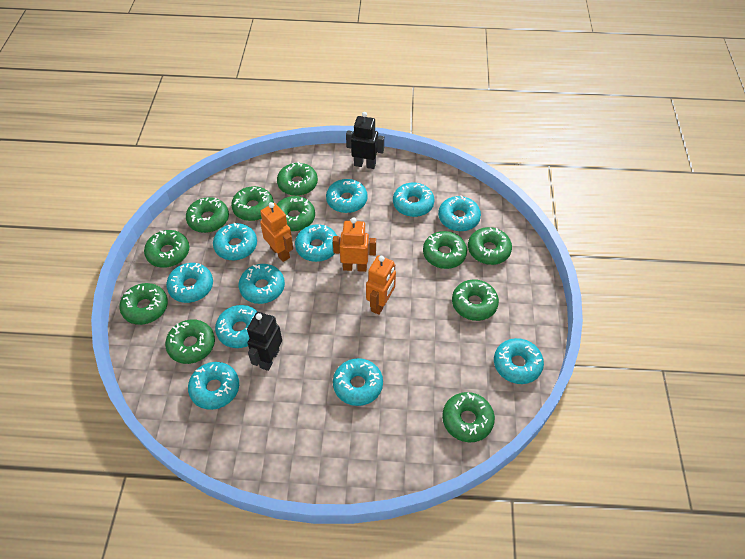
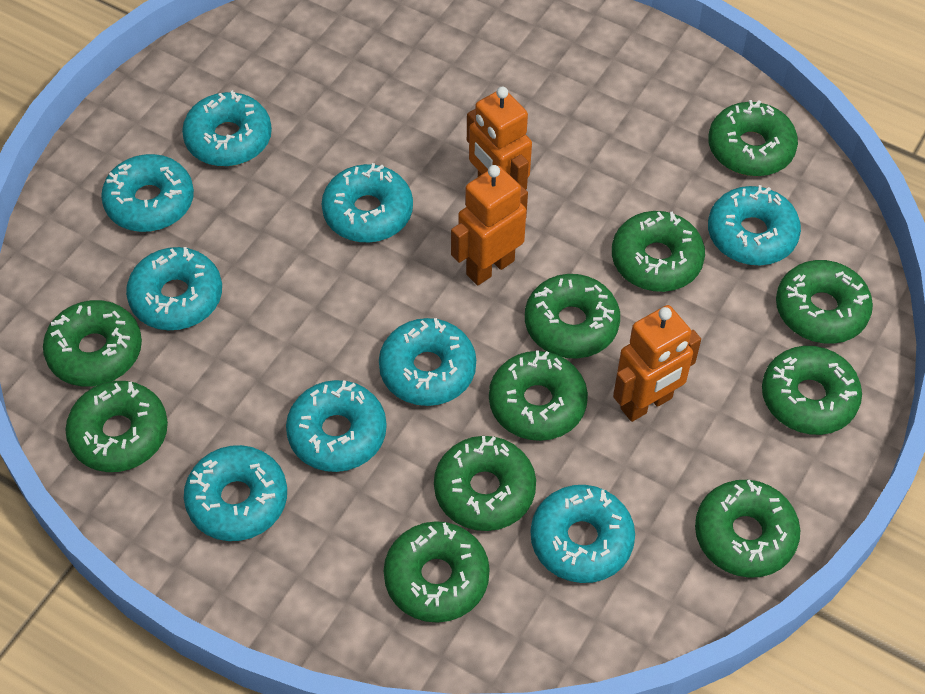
black robot: 2 -> 0
turquoise donut: 11 -> 9

